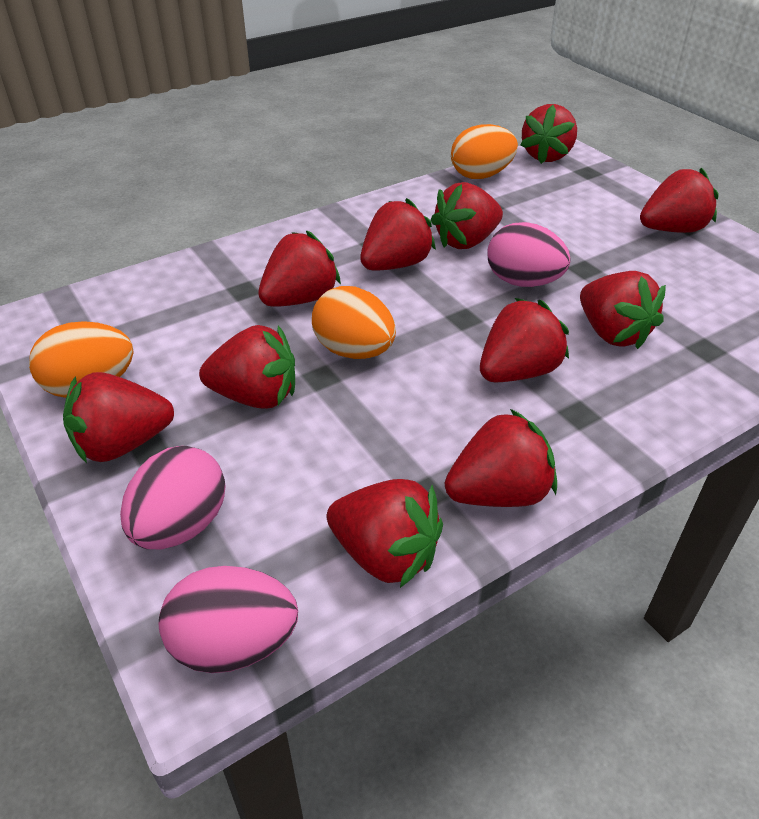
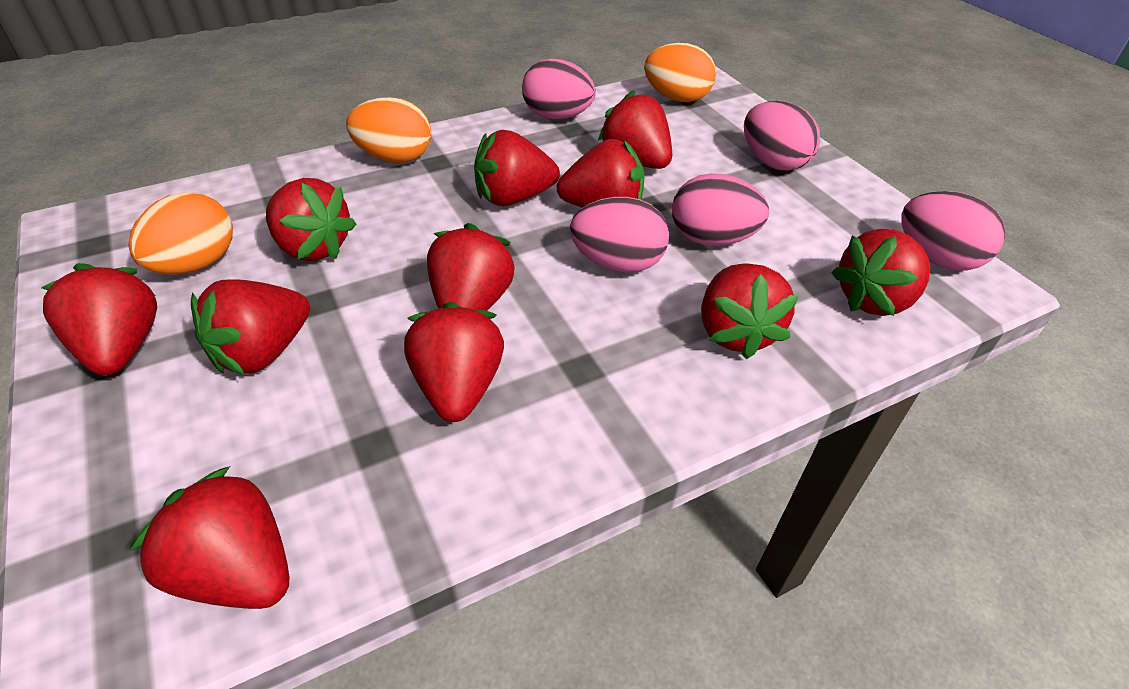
pink egg: 3 -> 5

